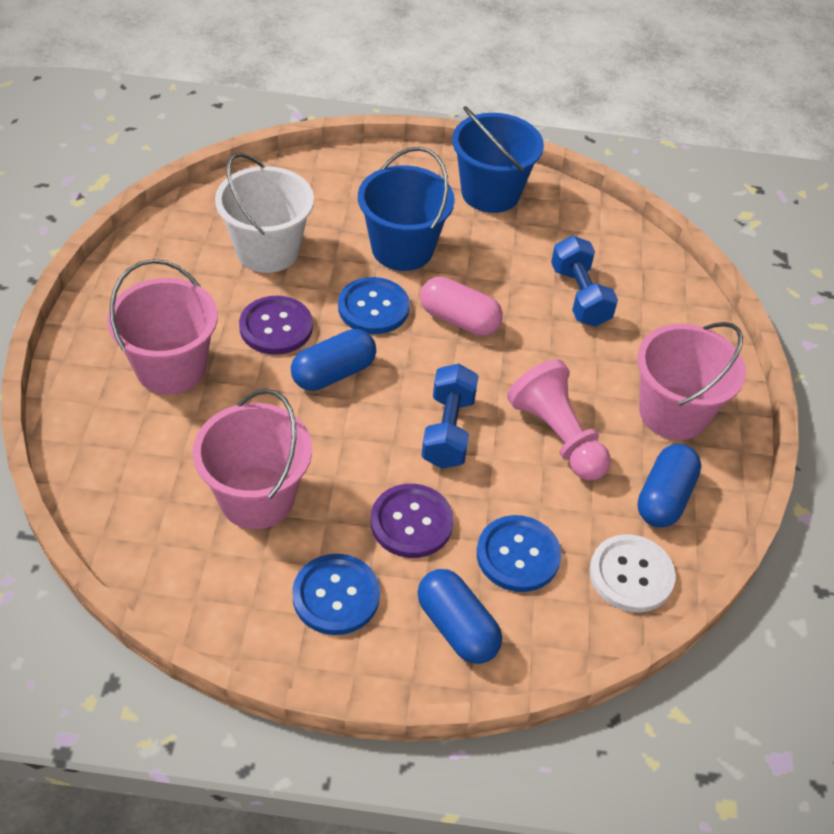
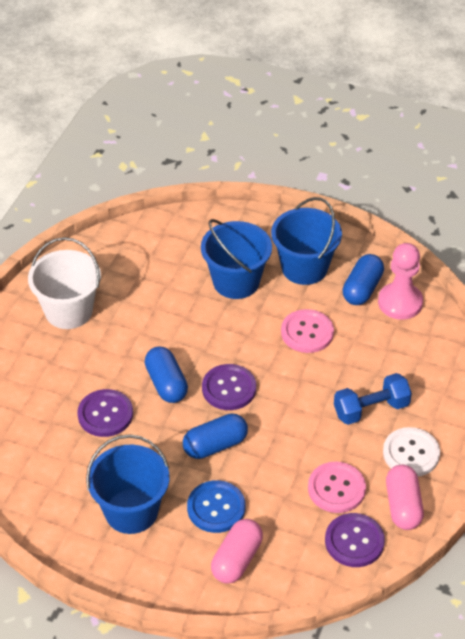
blue bucket: 2 -> 3
blue button: 3 -> 1
blue dumbbell: 2 -> 1
pink bucket: 3 -> 0
pink button: 0 -> 2
pink capsule: 1 -> 2
purple button: 2 -> 3

